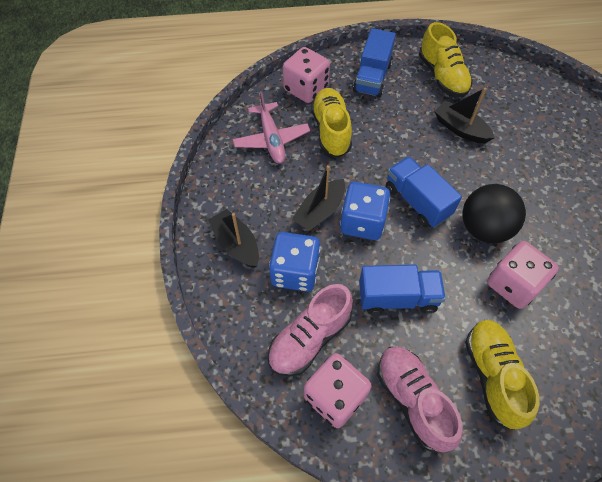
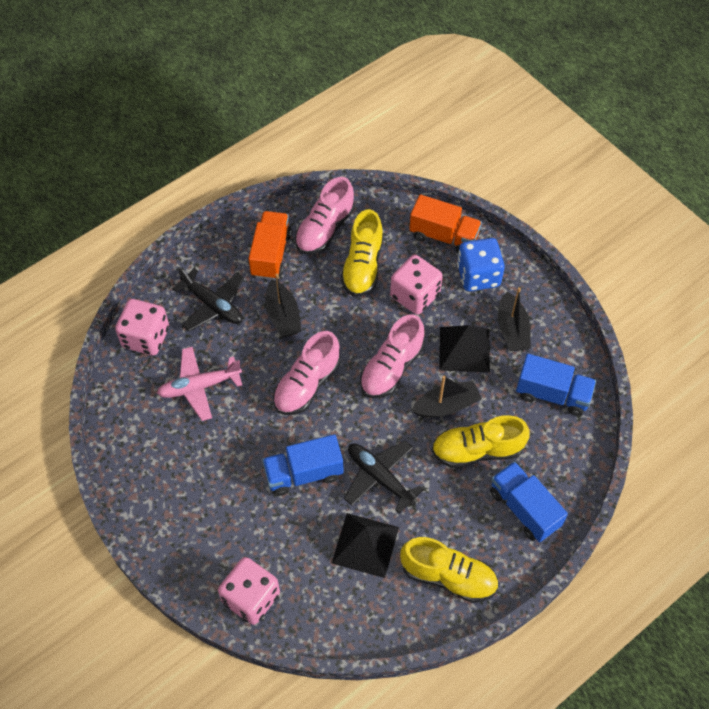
black ball: 1 -> 0
black plane: 0 -> 2
black pyramid: 0 -> 2
blue dice: 2 -> 1
orange truck: 0 -> 2
pink shoe: 2 -> 3

